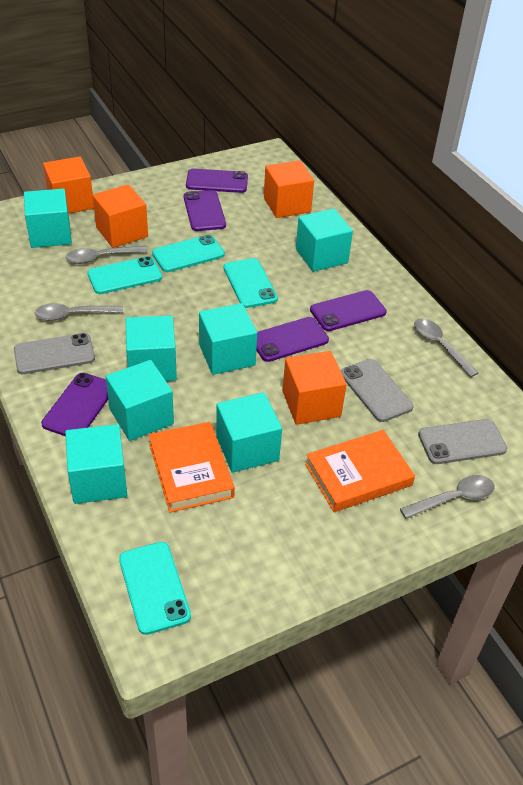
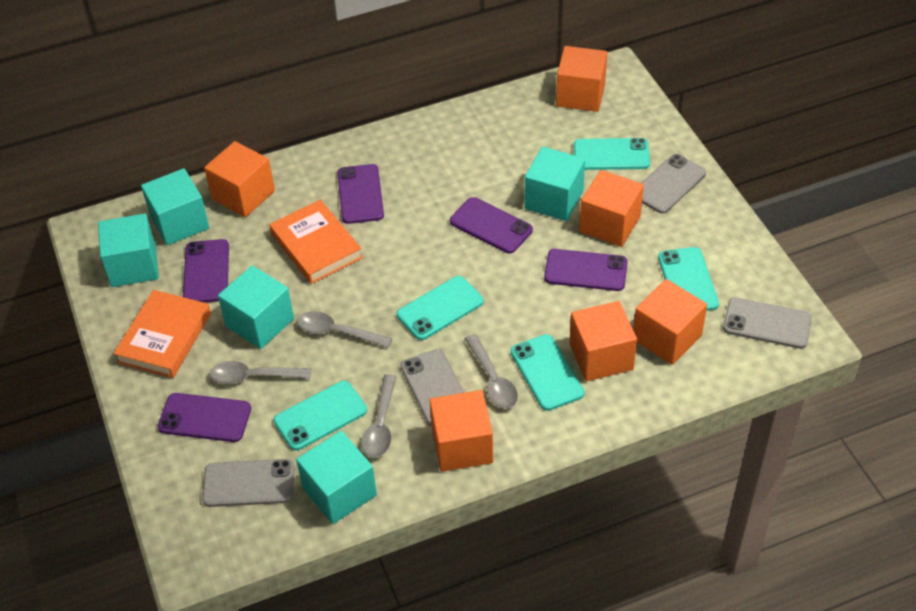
grey phone: 3 -> 4
orange cube: 4 -> 6
turquoise cube: 7 -> 5
turquoise phone: 4 -> 5

